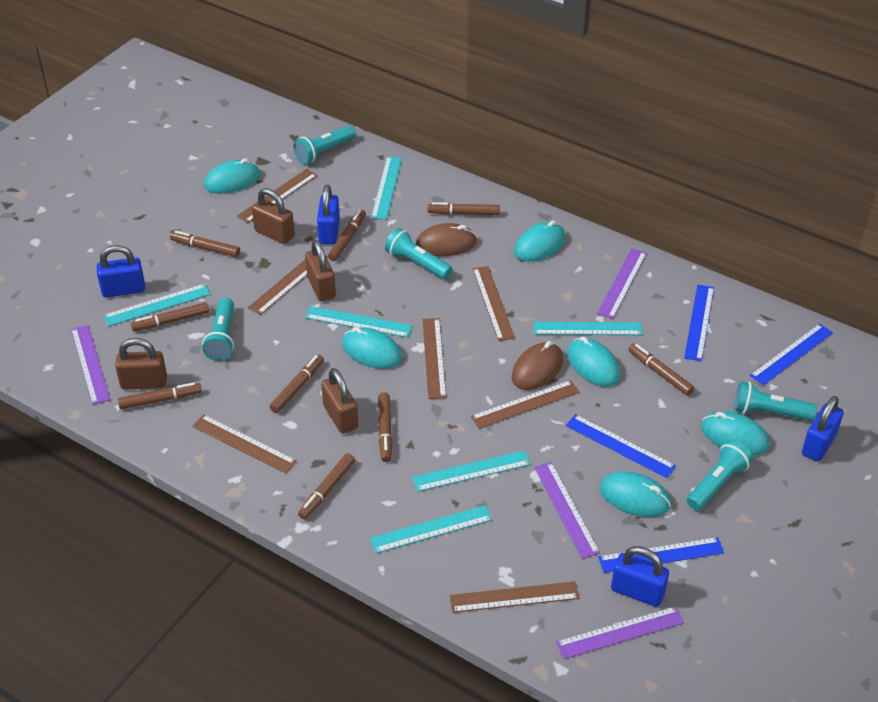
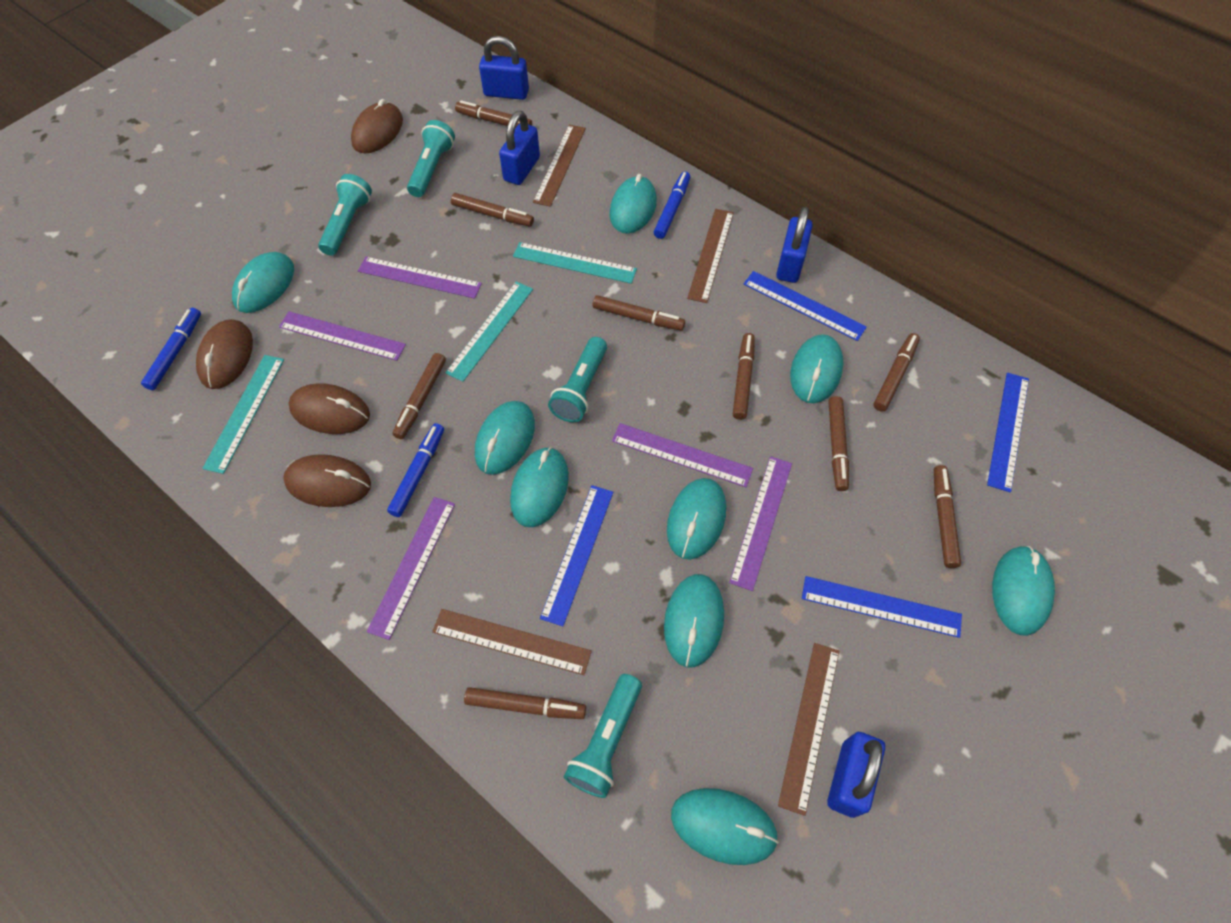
blue marker: 0 -> 3
brown mouse: 2 -> 4
brown padlock: 4 -> 0
brown ruler: 7 -> 4
purple ruler: 4 -> 5
turquoise flashlight: 5 -> 4
turquoise mouse: 6 -> 9
turquoise ruler: 6 -> 3

